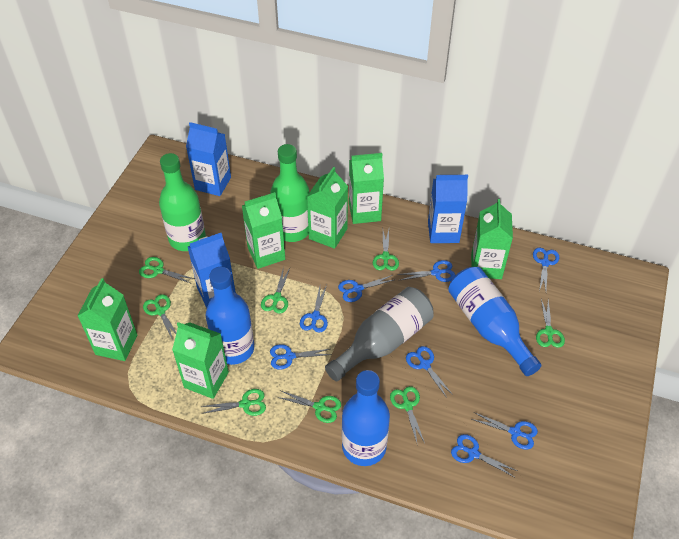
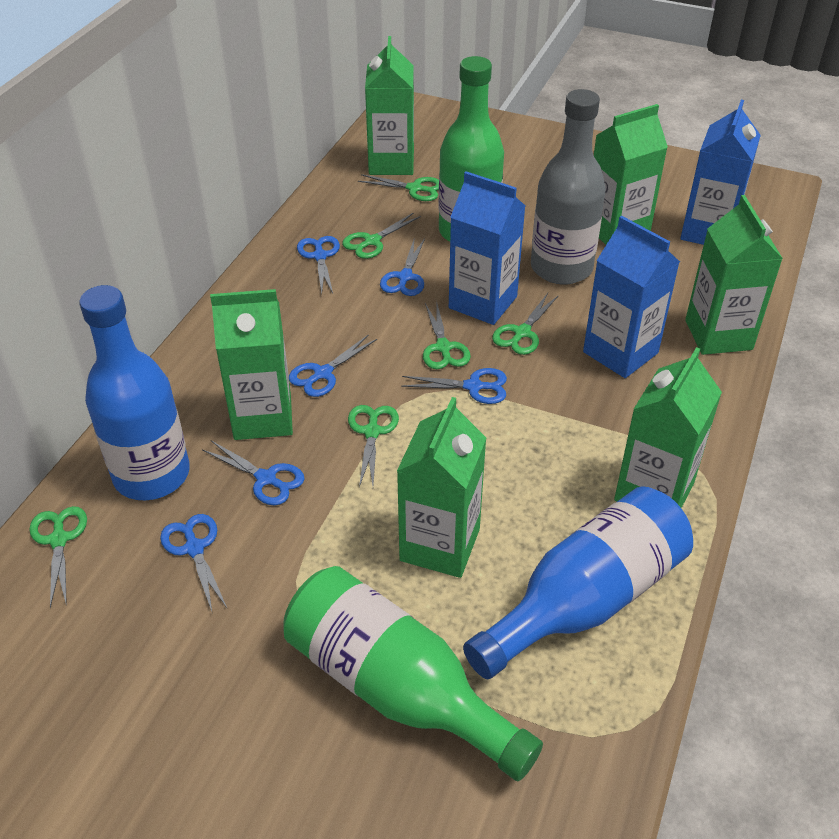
blue bottle: 3 -> 2
blue scissors: 8 -> 6
green scissors: 8 -> 6

